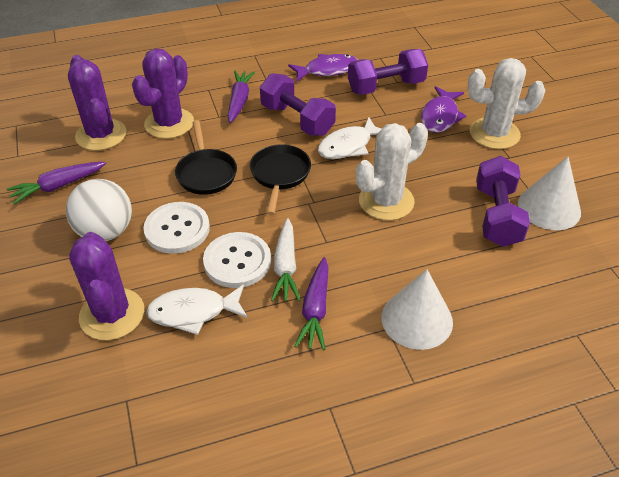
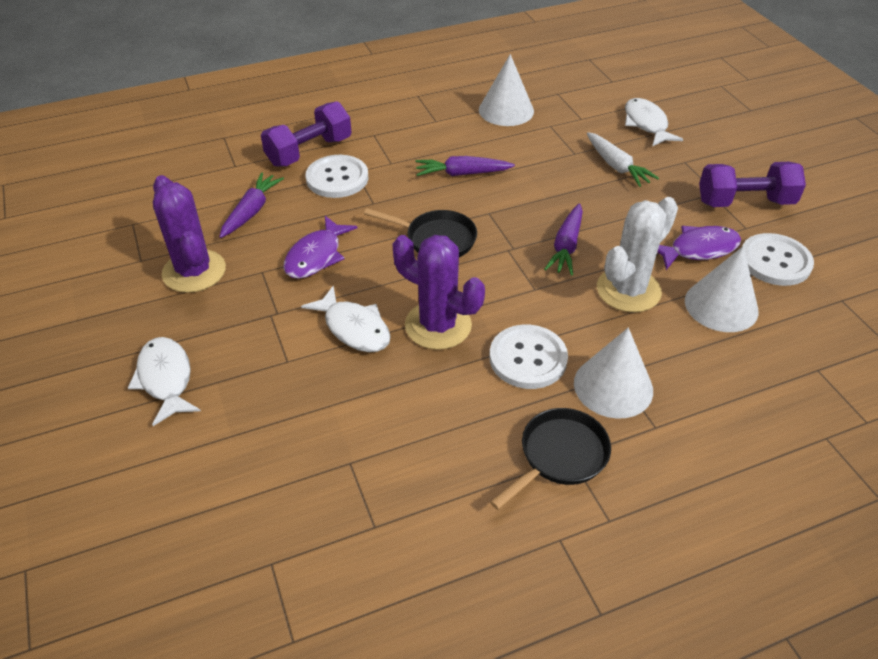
purple cactus: 3 -> 2
purple dumbbell: 3 -> 2
white ball: 1 -> 0
white button: 2 -> 3
white cactus: 2 -> 1
white cone: 2 -> 3
white fish: 2 -> 3

